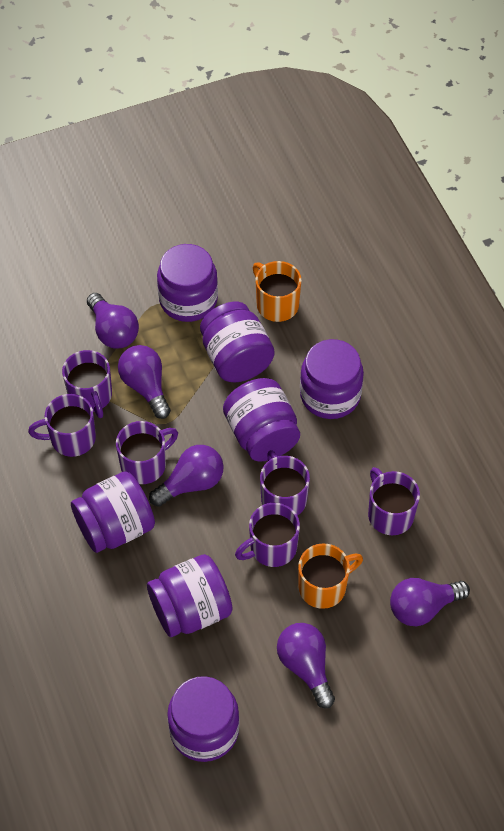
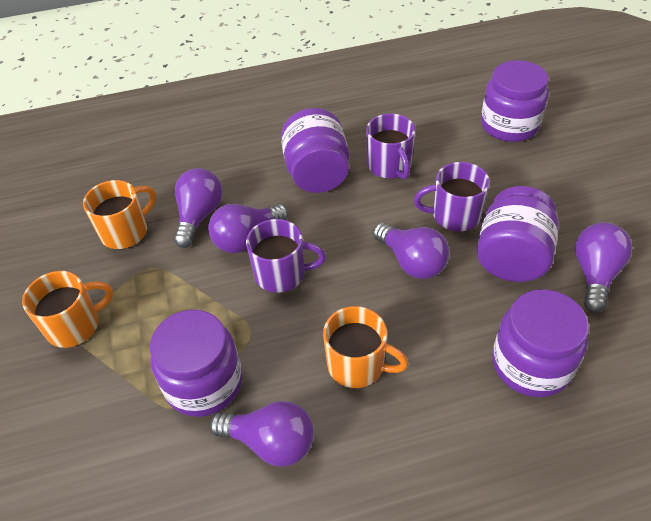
orange mug: 2 -> 3
purple jar: 7 -> 5
purple mug: 6 -> 3

